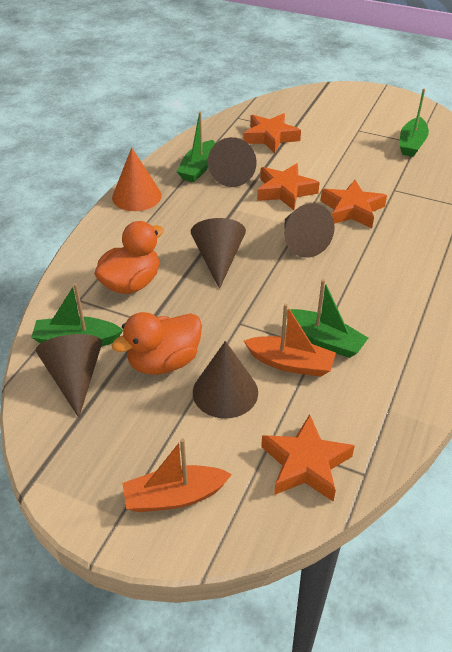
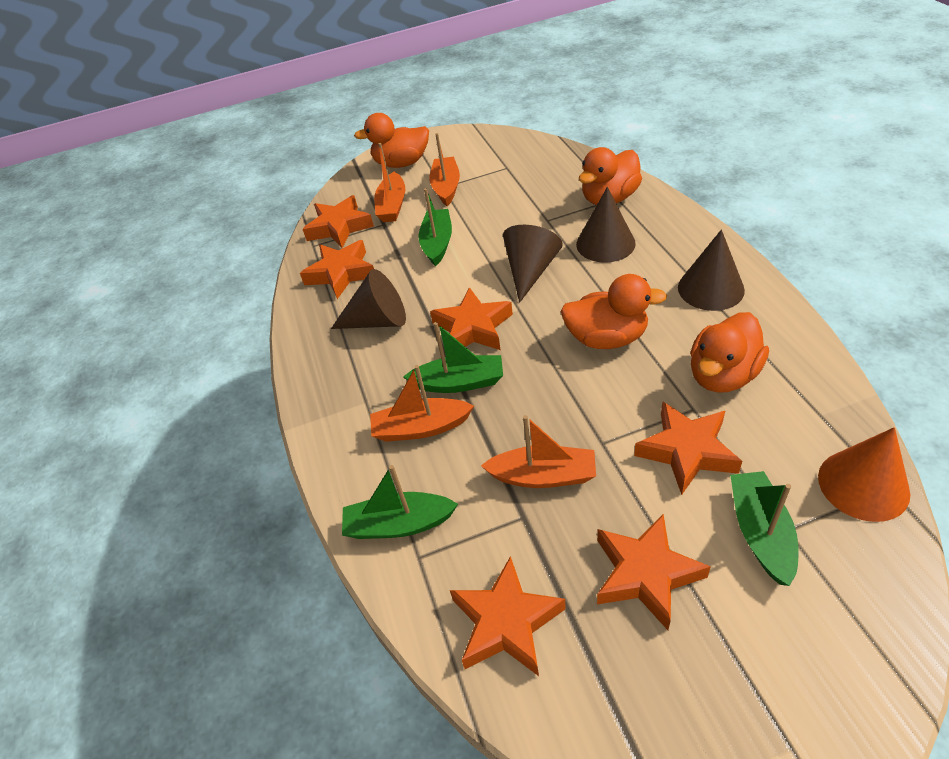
brown cone: 5 -> 4
orange boat: 2 -> 4
orange duck: 2 -> 4
orange star: 4 -> 6

